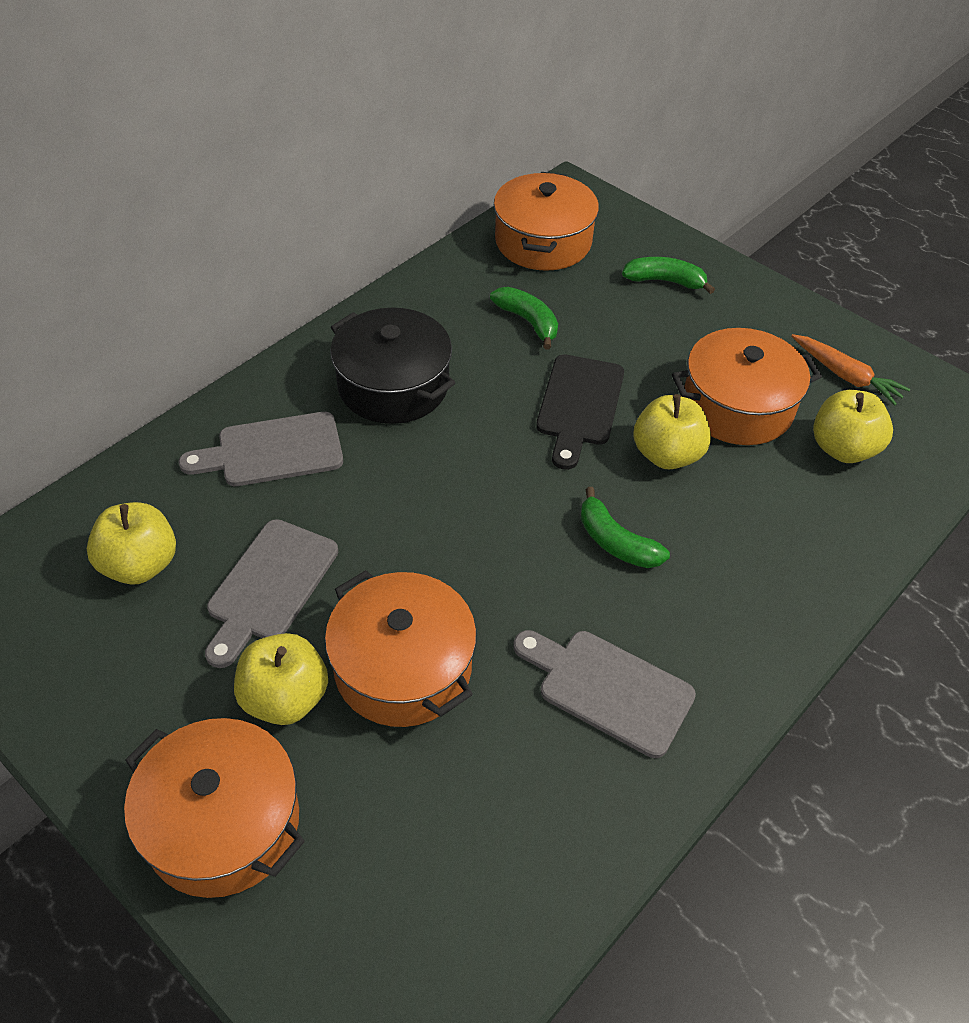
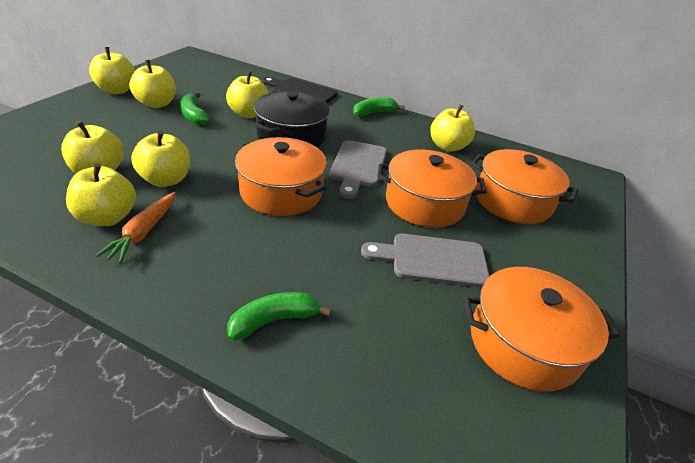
grey cutting board: 3 -> 2
yellow apple: 4 -> 7

